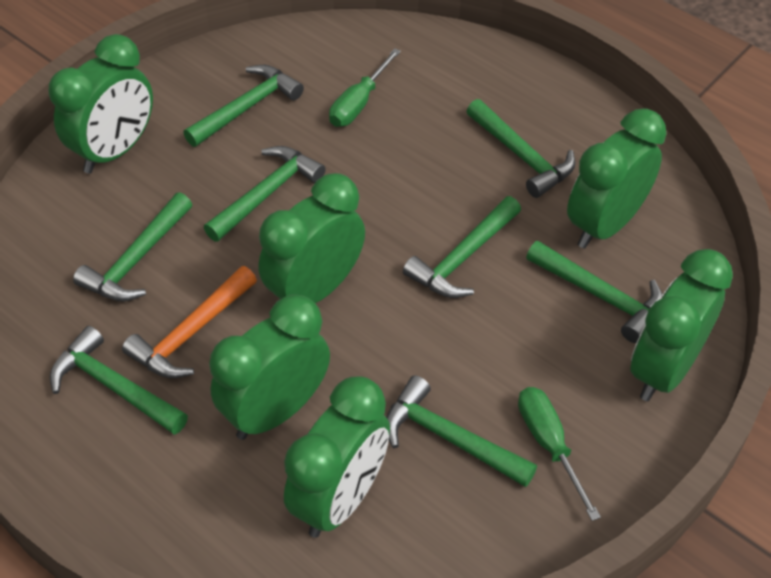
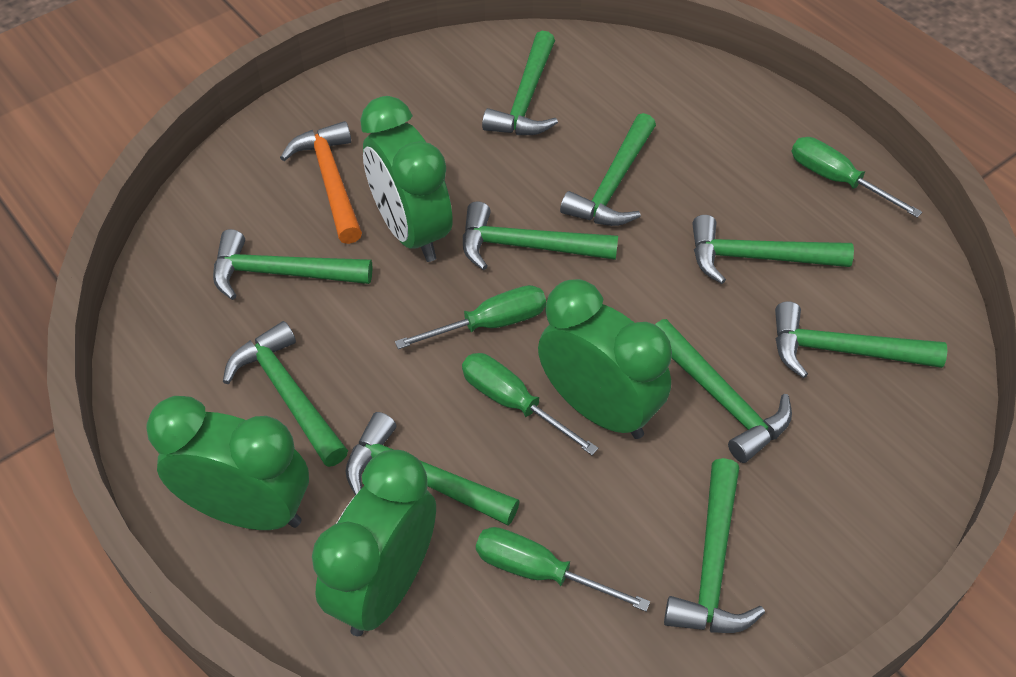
green clock: 6 -> 4
green hammer: 8 -> 10
green screwdriver: 2 -> 4

